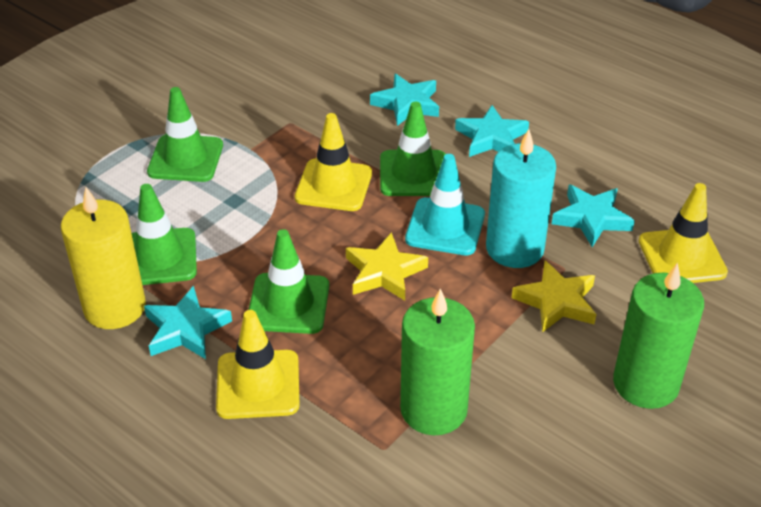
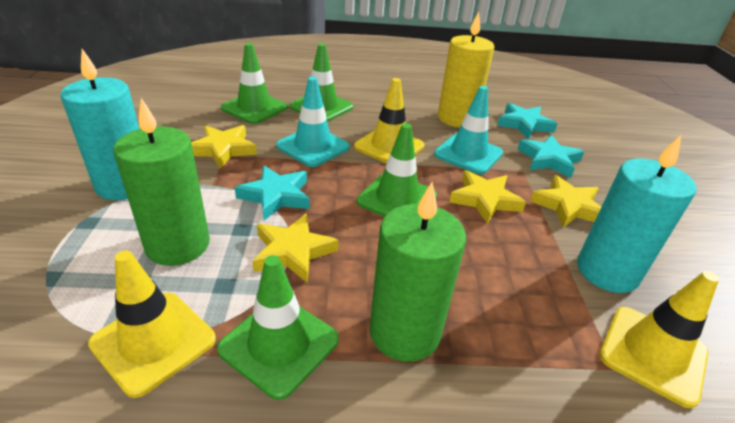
turquoise candle: 1 -> 2
turquoise star: 4 -> 3
turquoise traffic cone: 1 -> 2
yellow star: 2 -> 4

